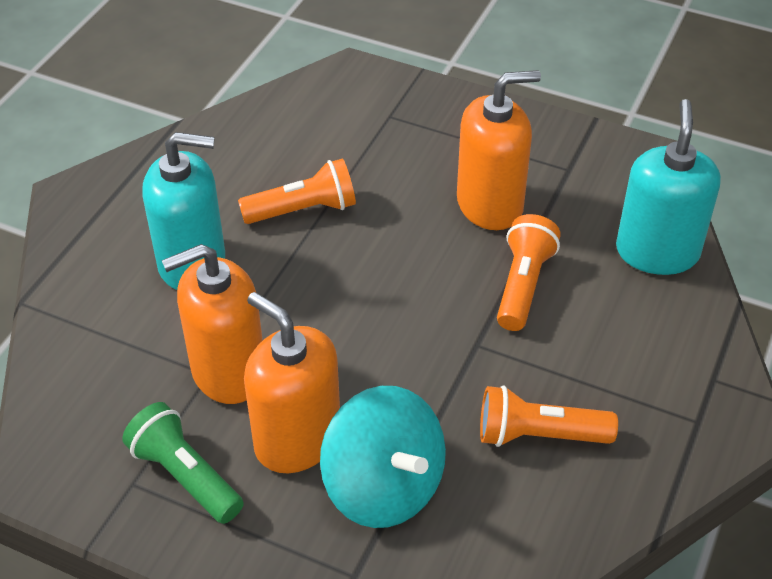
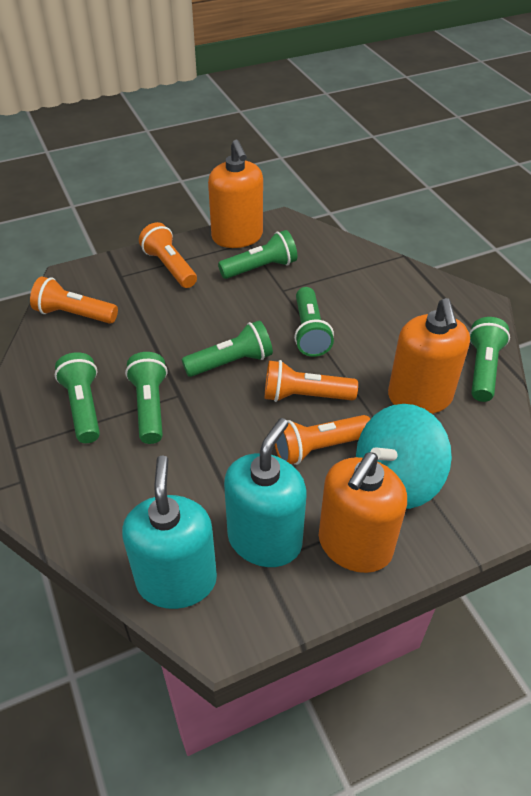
green flashlight: 1 -> 6
orange flashlight: 3 -> 4

